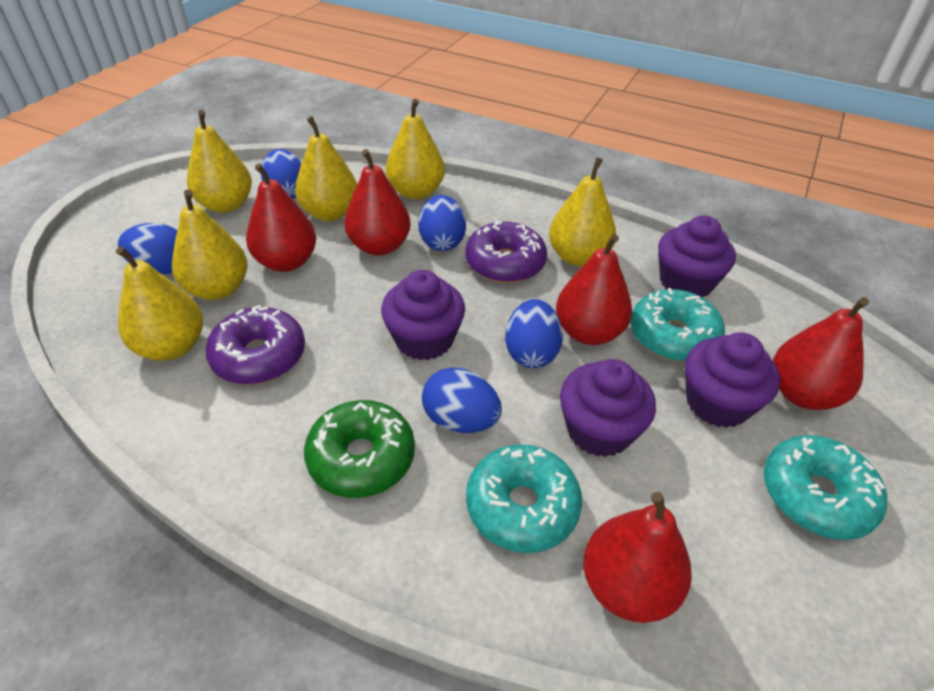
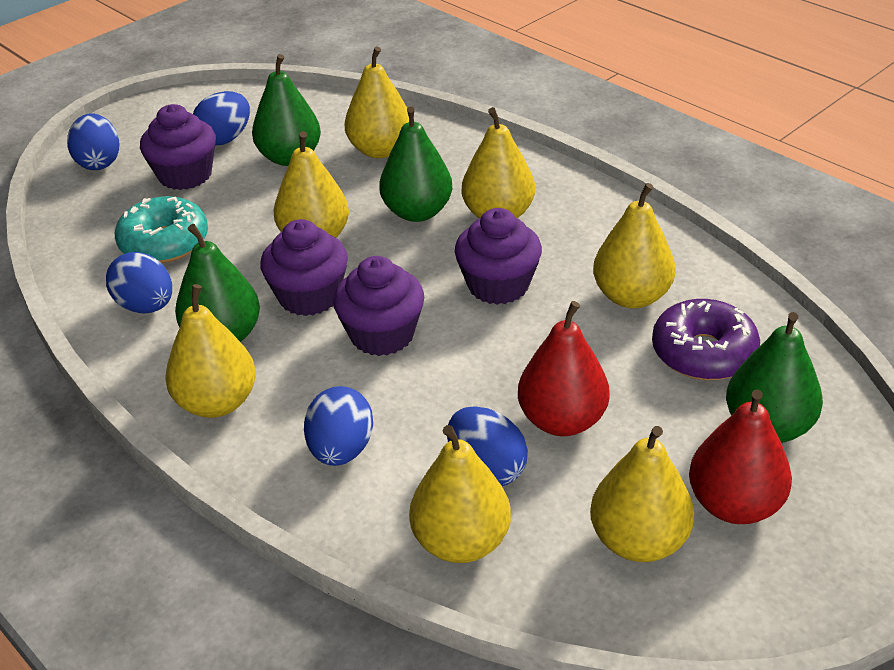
green donut: 1 -> 0
green pear: 0 -> 4
purple donut: 2 -> 1
red pear: 5 -> 2
turquoise donut: 3 -> 1
yellow pear: 6 -> 7

